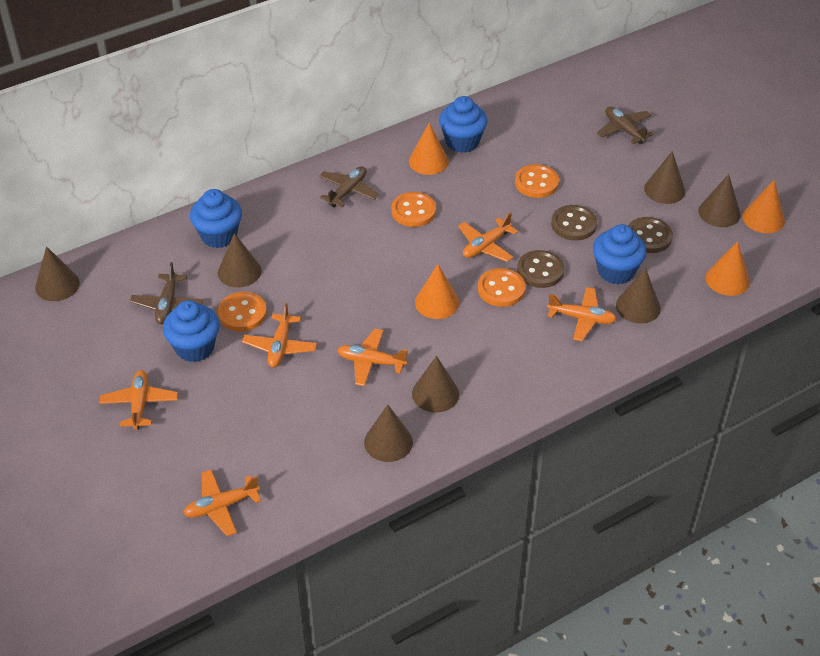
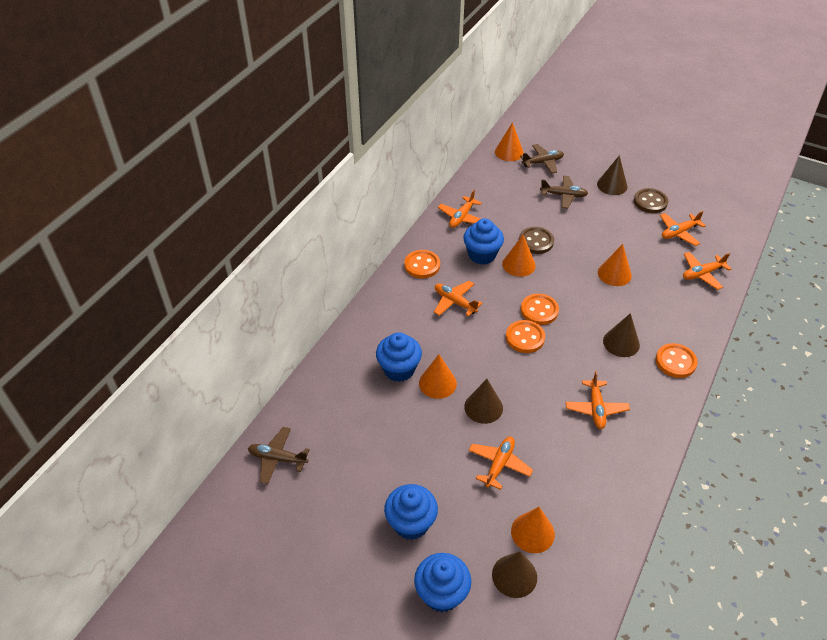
brown button: 3 -> 2
brown cone: 7 -> 4
orange cone: 4 -> 5

